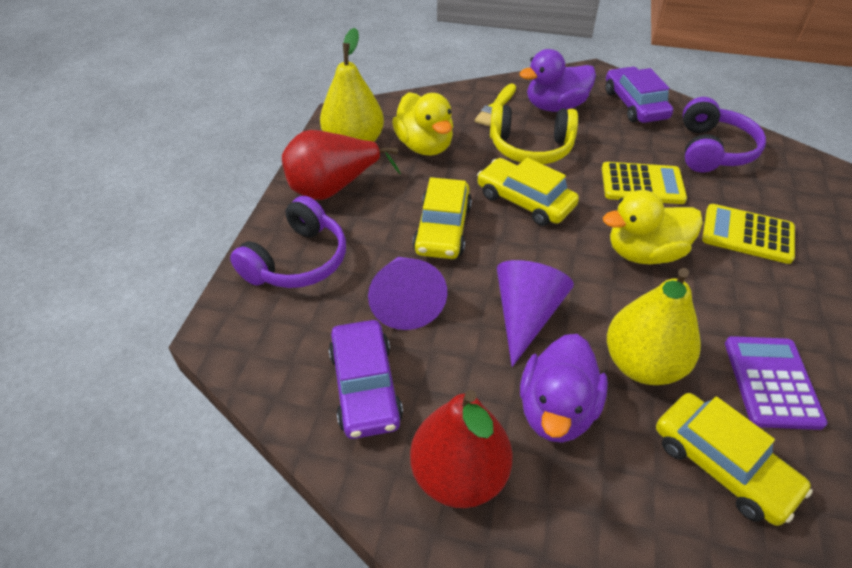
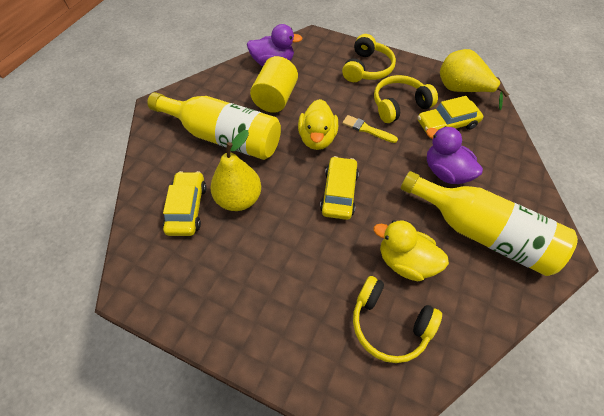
purple calculator: 1 -> 0
purple car: 2 -> 0
purple cone: 2 -> 0
purple headphones: 2 -> 0
red pear: 2 -> 0
yellow bottle: 0 -> 2
yellow calculator: 2 -> 0
yellow cylinder: 0 -> 1
yellow headphones: 1 -> 3

